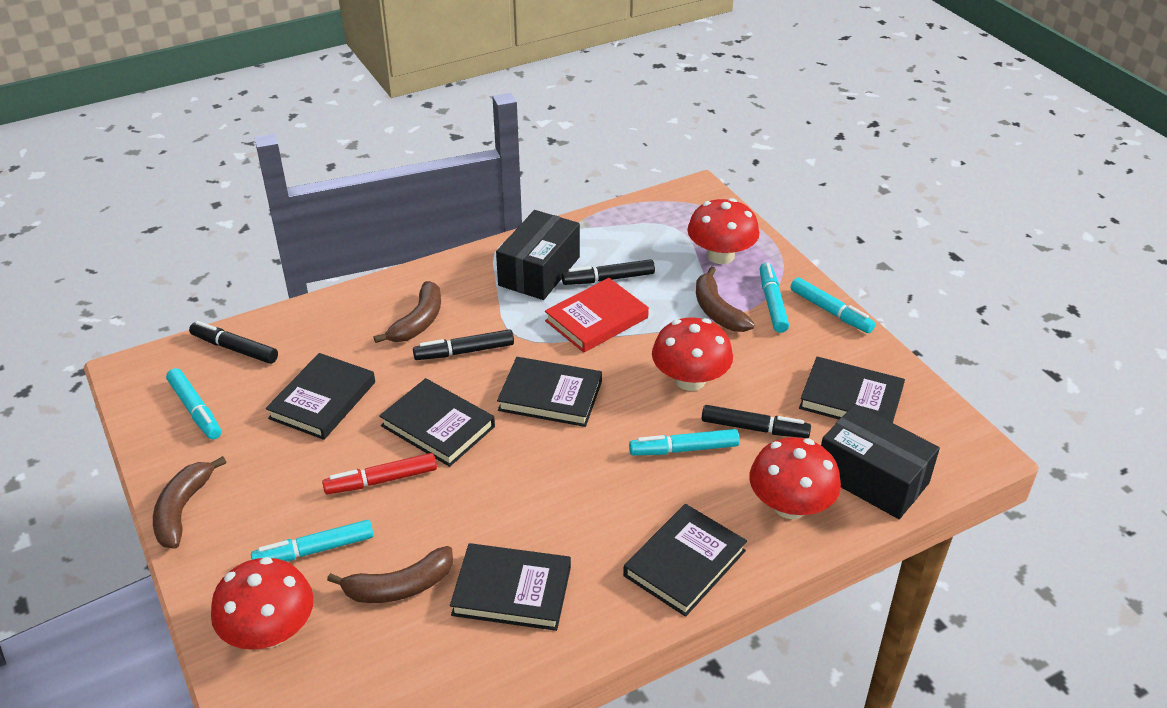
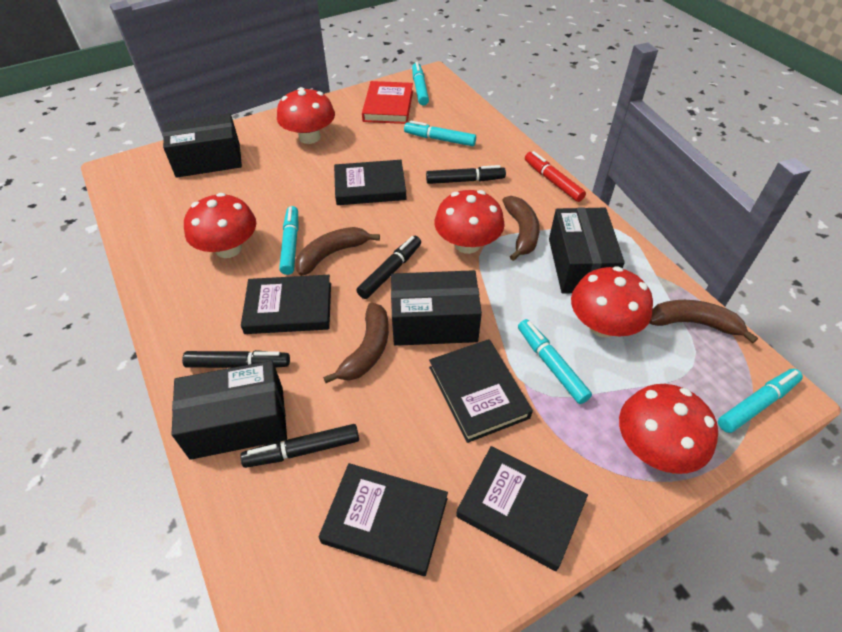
black book: 6 -> 5
black box: 2 -> 4
red mushroom: 4 -> 5

